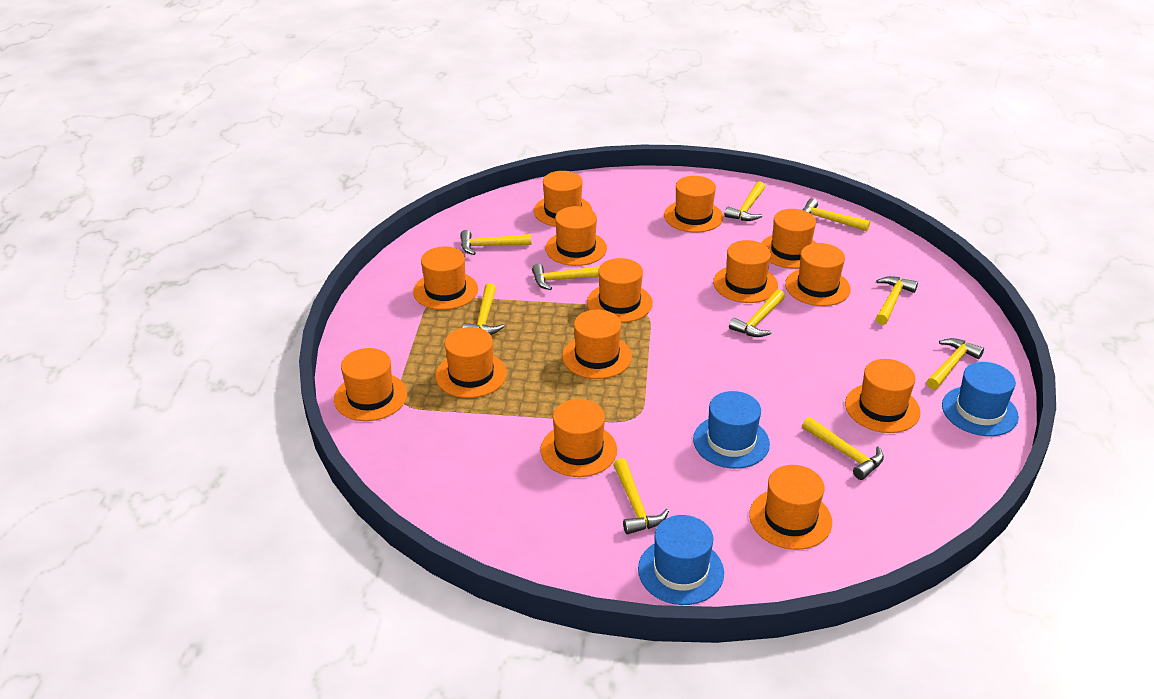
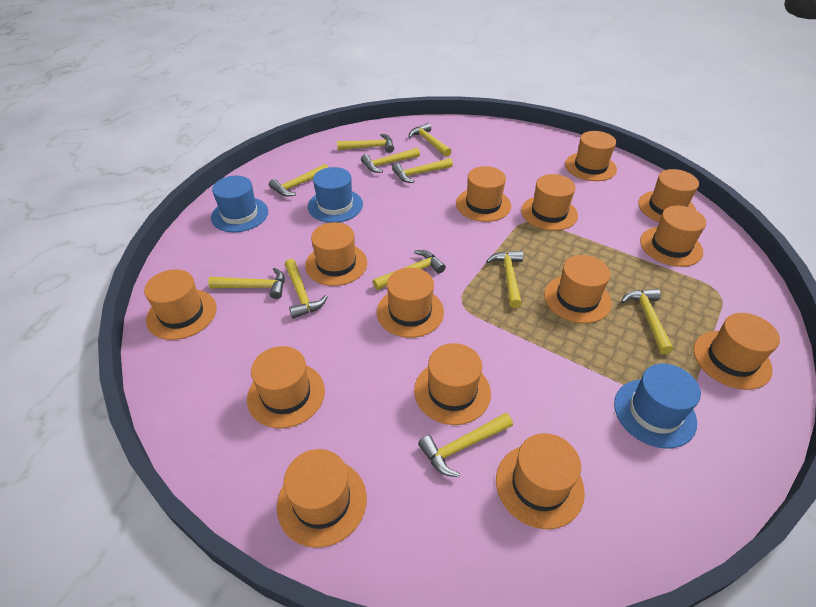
yellow hammer: 10 -> 11

